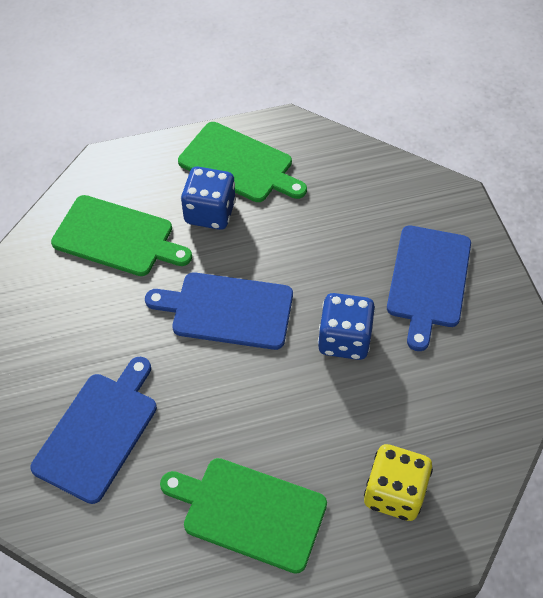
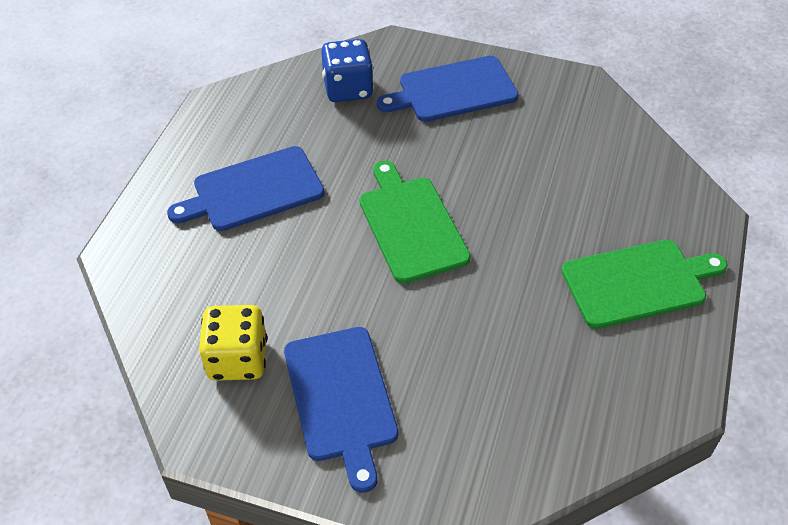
blue dice: 2 -> 1
green cutting board: 3 -> 2

